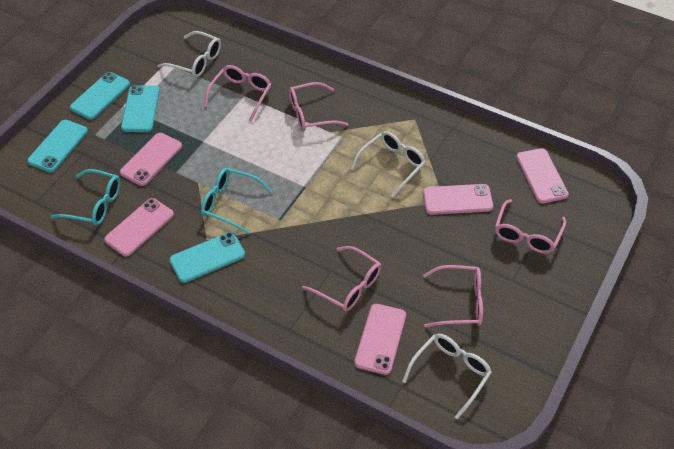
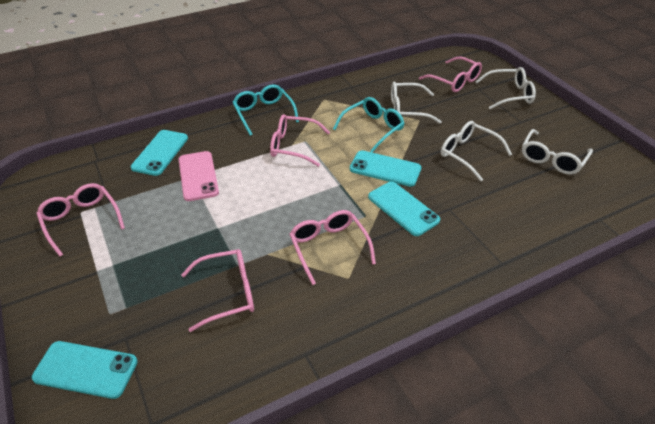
pink phone: 5 -> 1
white glasses: 3 -> 4

